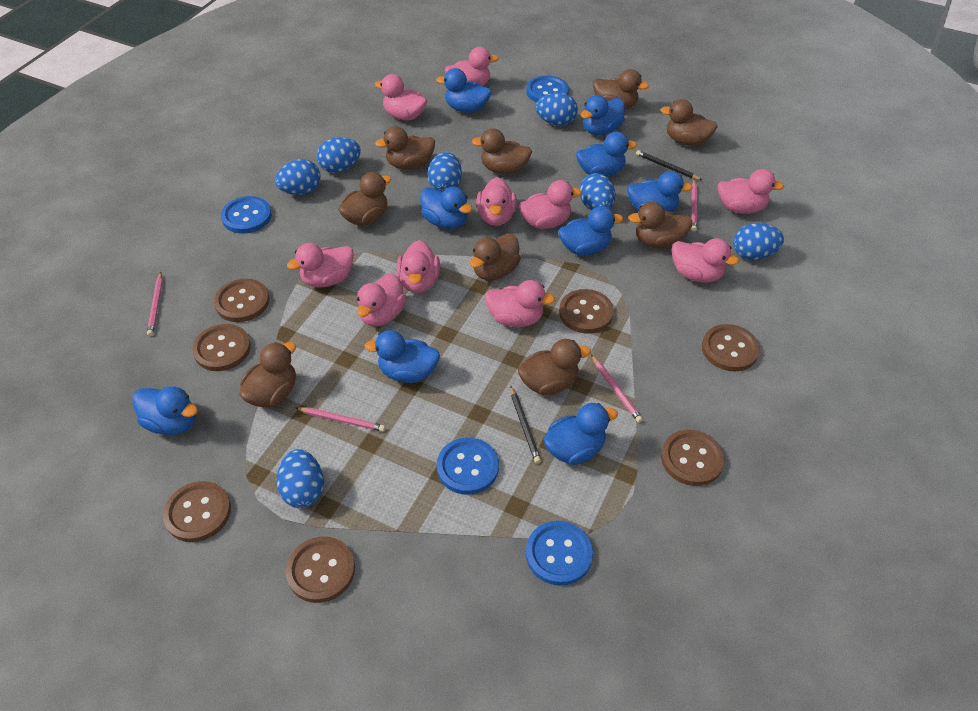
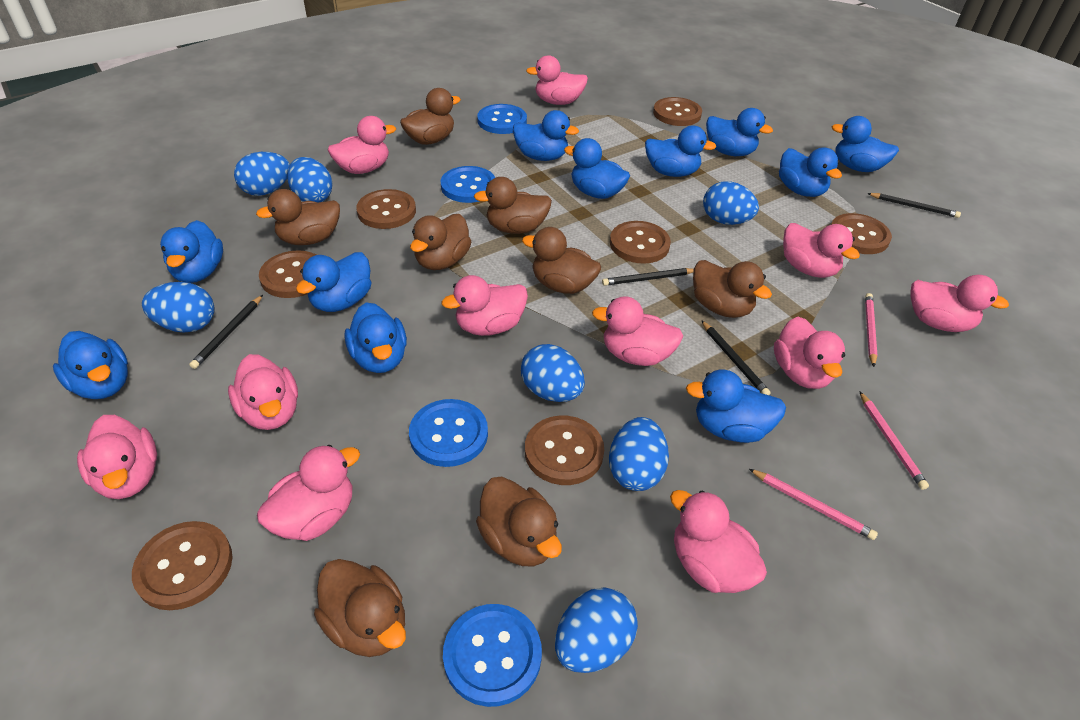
black pencil: 2 -> 4
blue duck: 9 -> 11
brown duck: 9 -> 8
pink duck: 10 -> 11
pink pencil: 4 -> 3

